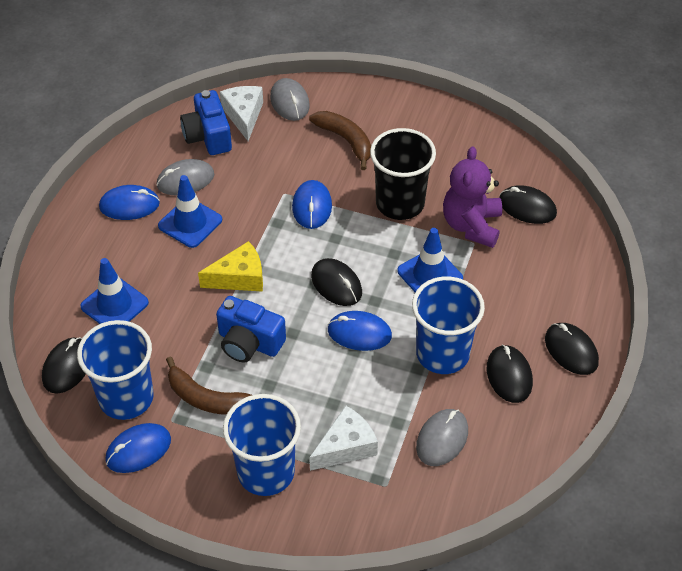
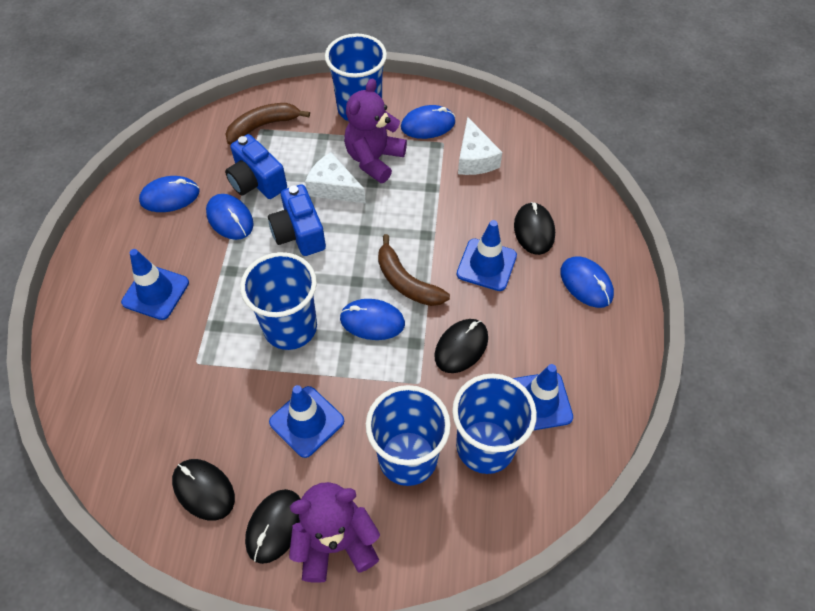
black cup: 1 -> 0
black mouse: 5 -> 4
blue cup: 3 -> 4
blue mouse: 4 -> 5
blue traffic cone: 3 -> 4
grey mouse: 3 -> 0
purple teddy bear: 1 -> 2
yellow cheese: 1 -> 0

